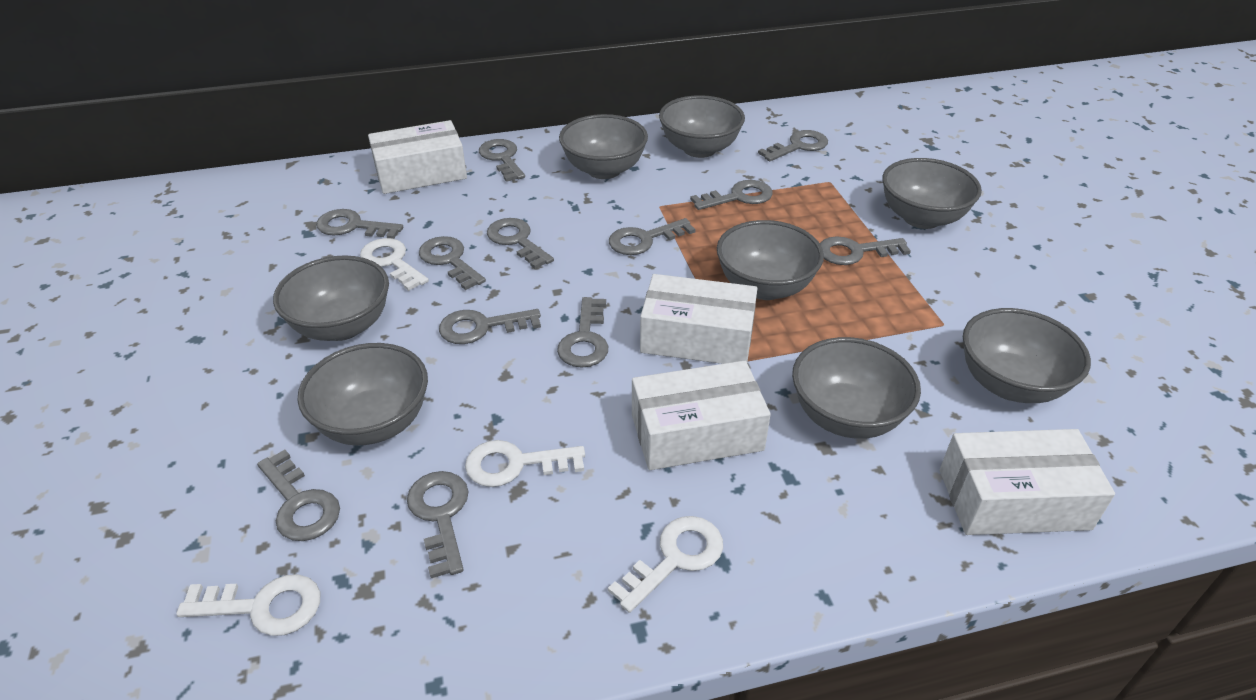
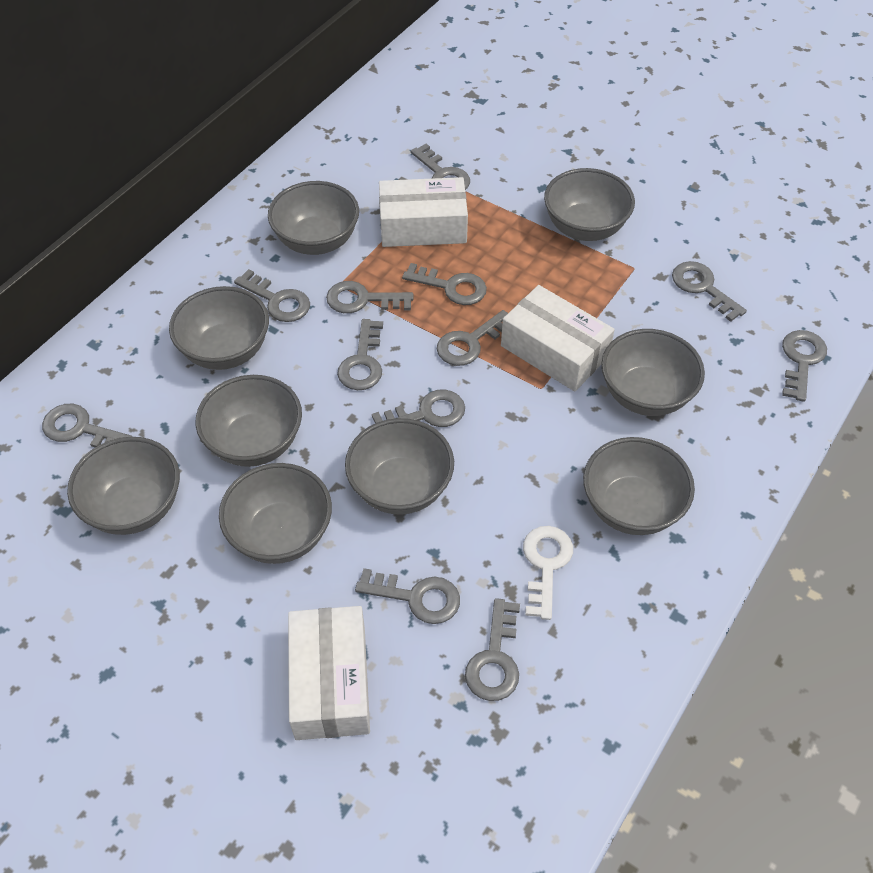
grey bowl: 8 -> 9
white box: 4 -> 3
white key: 4 -> 1

